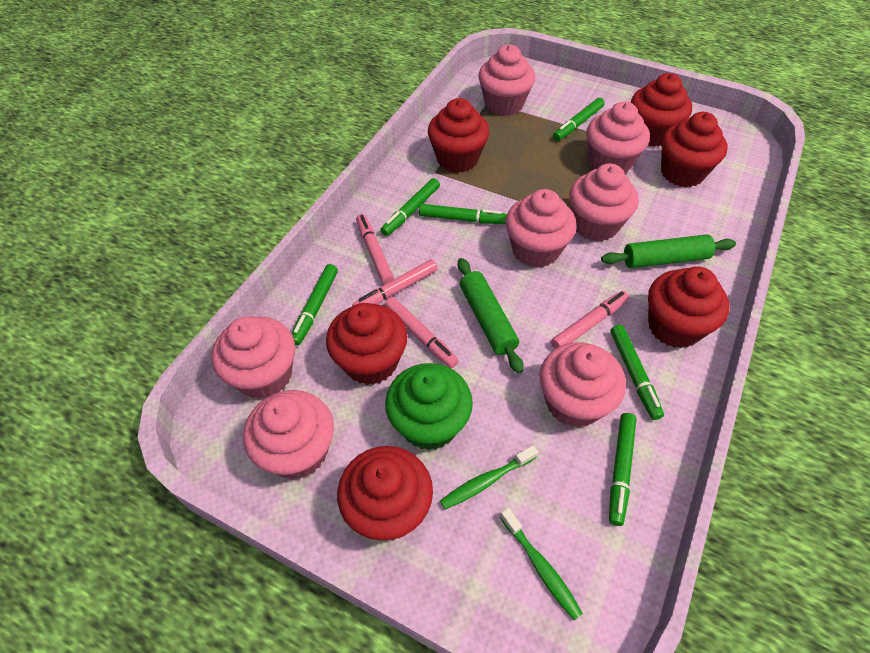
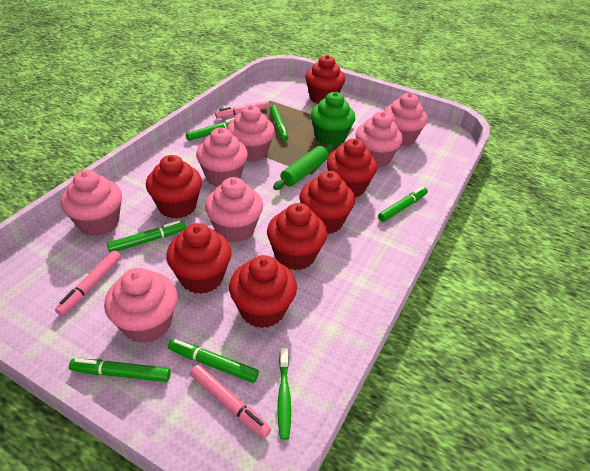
green rolling pin: 2 -> 1
green toothbrush: 2 -> 1
pink marker: 4 -> 3
red cupcake: 6 -> 7

